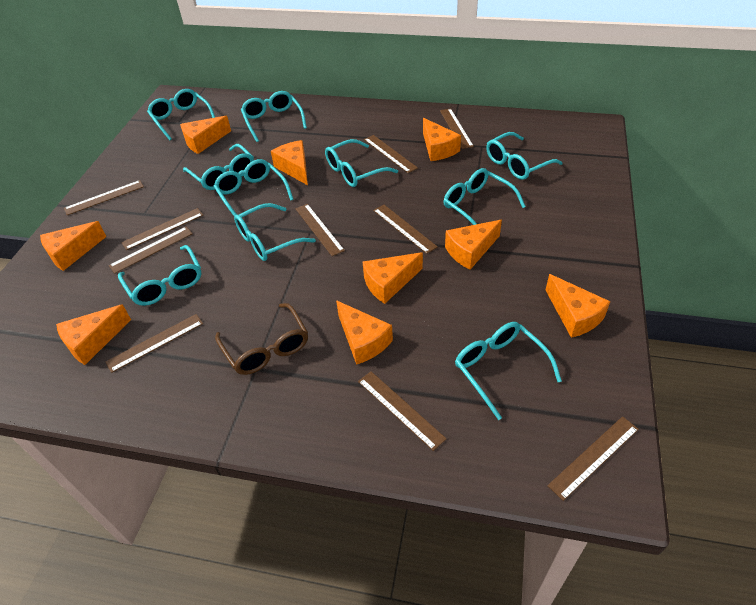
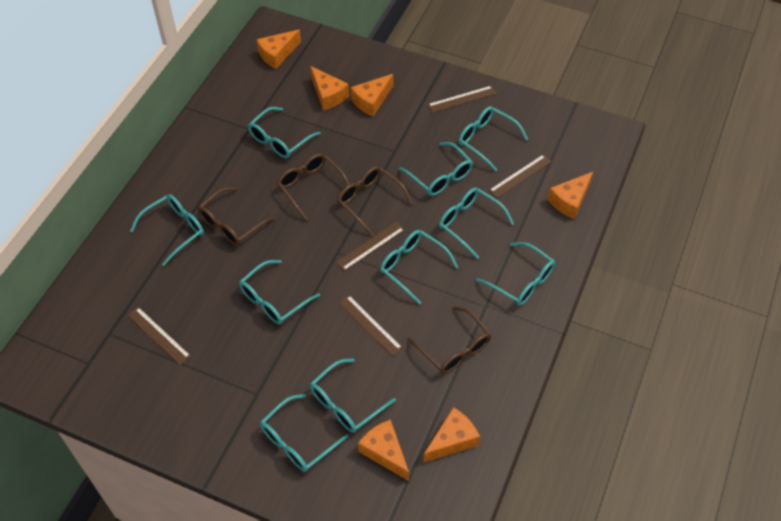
brown glasses: 1 -> 4
brown ruler: 10 -> 5
orange cheese: 9 -> 6

